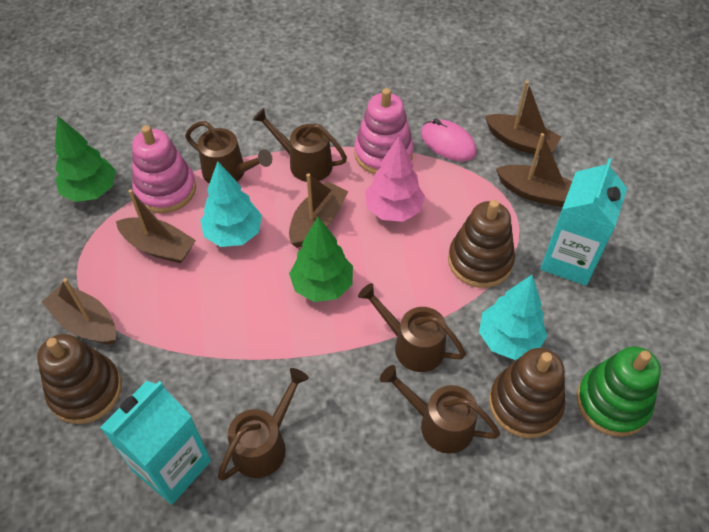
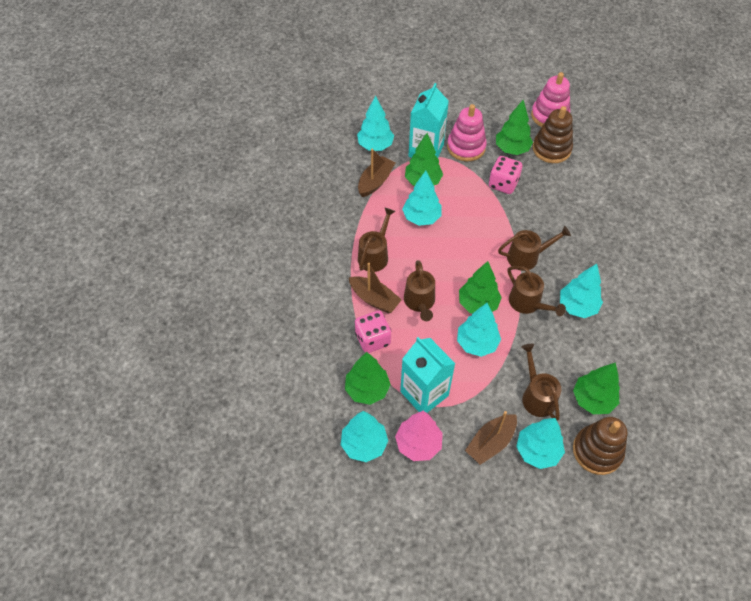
brown boat: 5 -> 3
brown stacking toy: 3 -> 2
green stacking toy: 1 -> 0
green tree: 2 -> 5
pink dice: 0 -> 2
pink mouse: 1 -> 0
turquoise tree: 2 -> 6

